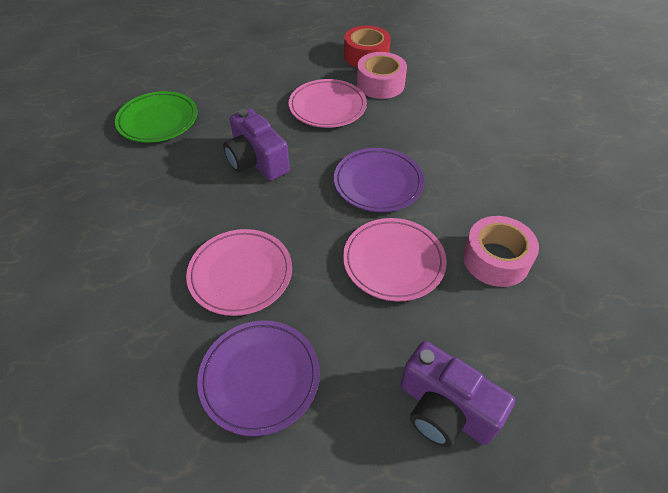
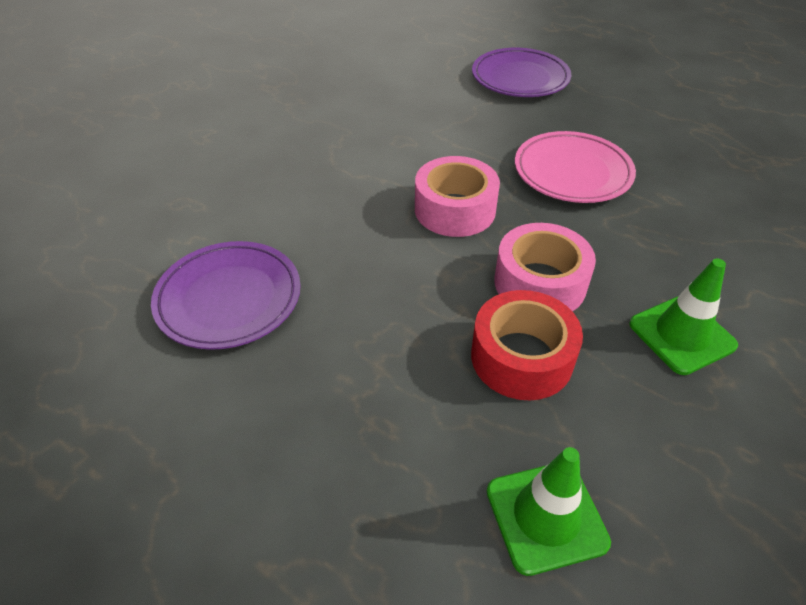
green plate: 1 -> 0
green traffic cone: 0 -> 2
pink plate: 3 -> 1
purple camera: 2 -> 0

